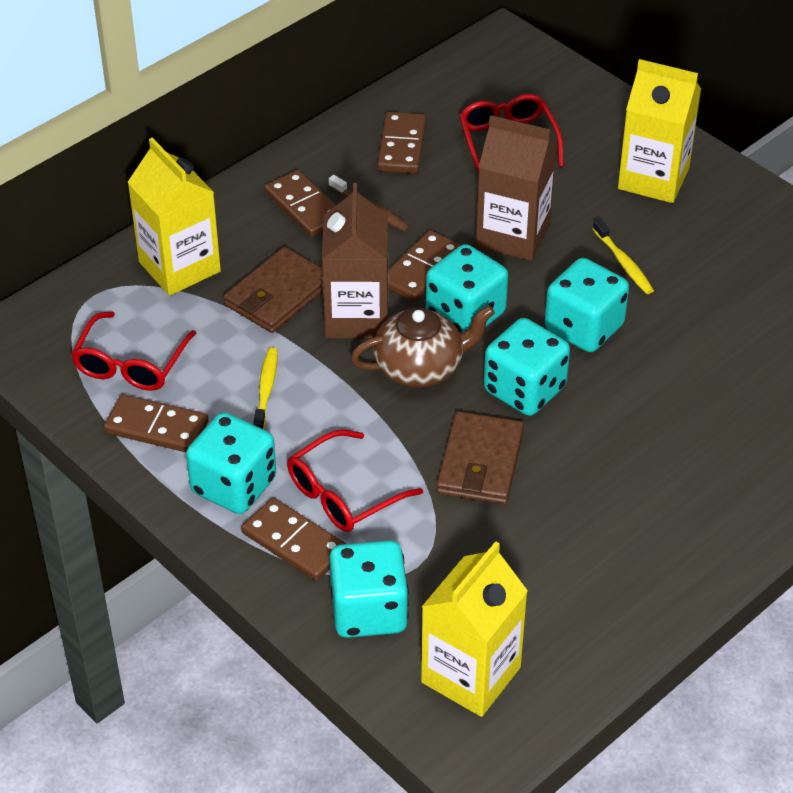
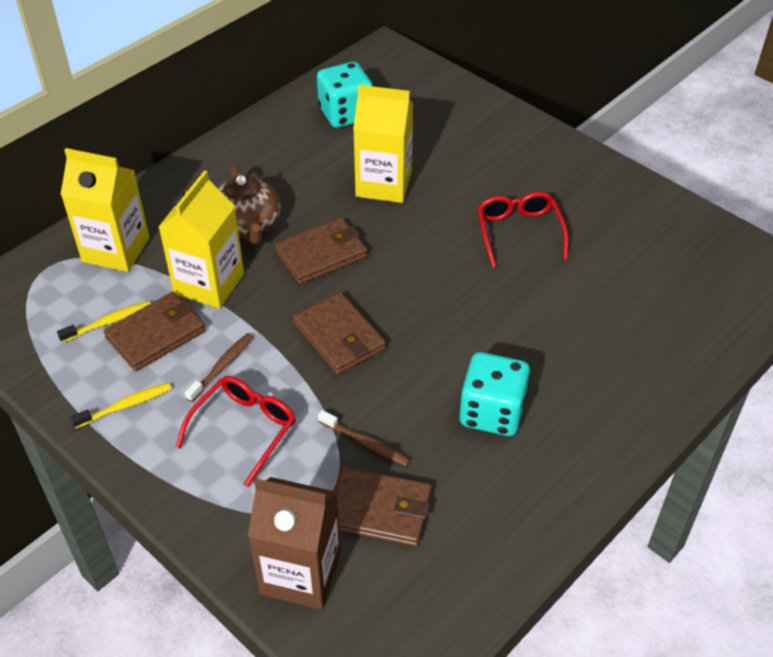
brown carton: 2 -> 1
brown domino: 5 -> 0
brown toothbrush: 1 -> 2
brown wallet: 2 -> 4
red glasses: 3 -> 2
turquoise dice: 5 -> 2

